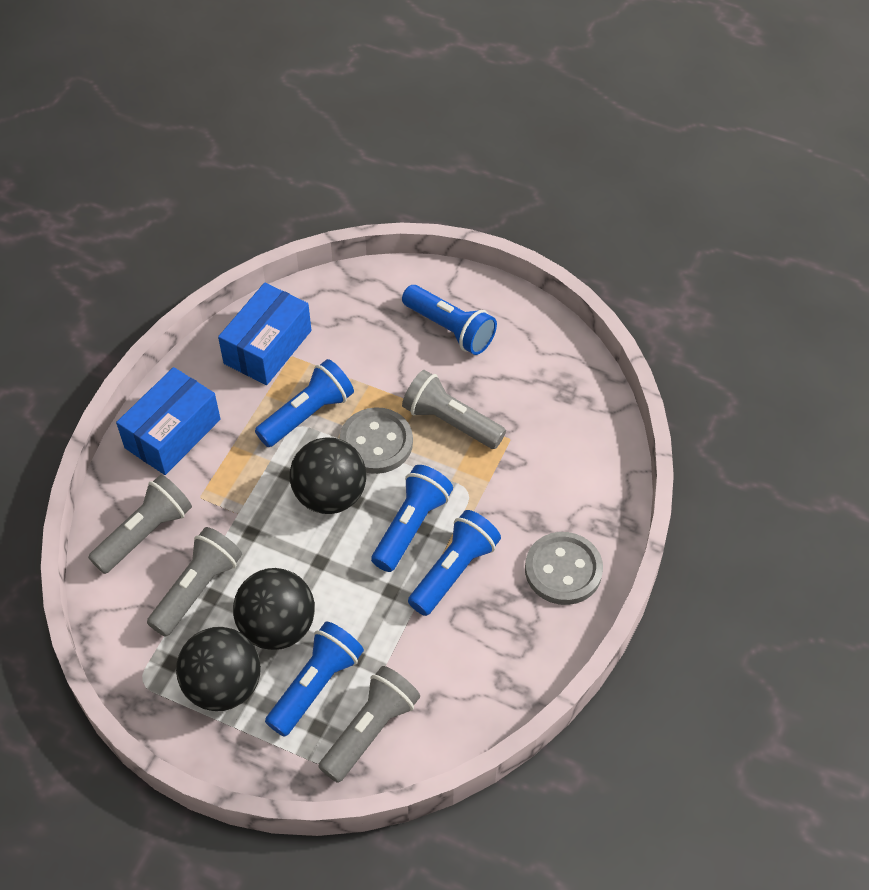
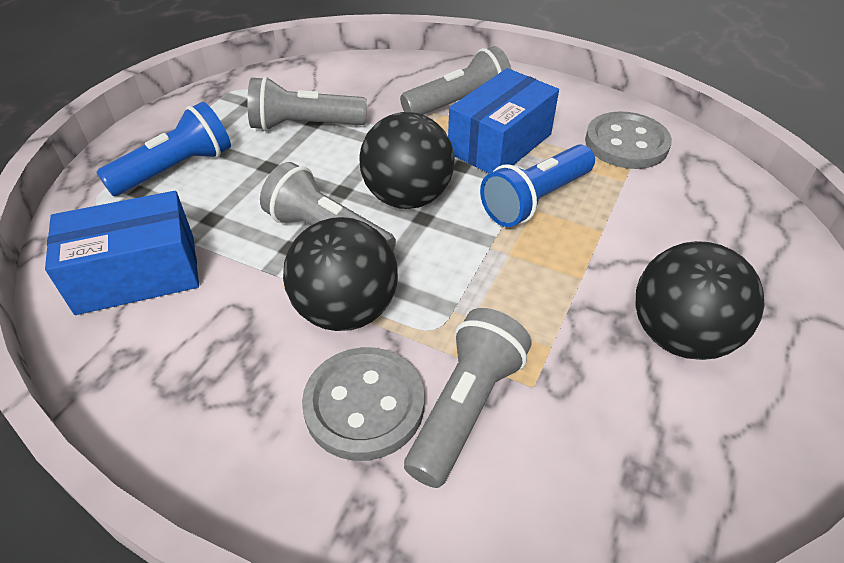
blue flashlight: 5 -> 2

